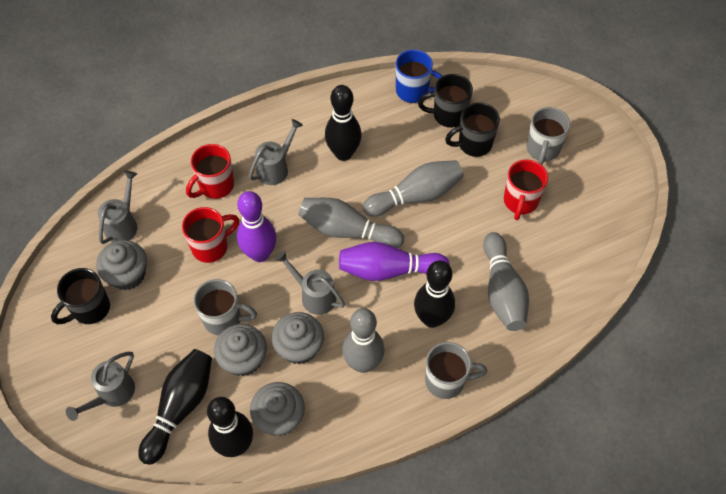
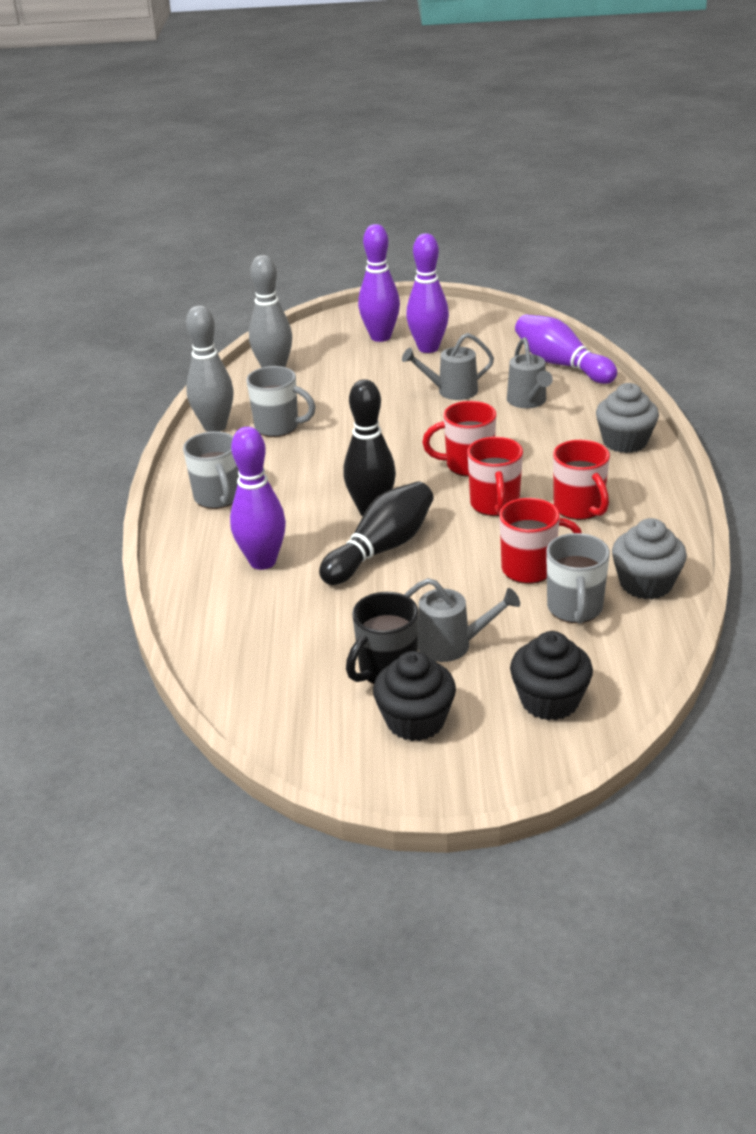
black bowling pin: 4 -> 2
black cupcake: 0 -> 2
black mug: 3 -> 1
blue mug: 1 -> 0
grey bowling pin: 4 -> 2
grey cupcake: 4 -> 2
grey watering can: 4 -> 3
purple bowling pin: 2 -> 4
red mug: 3 -> 4

